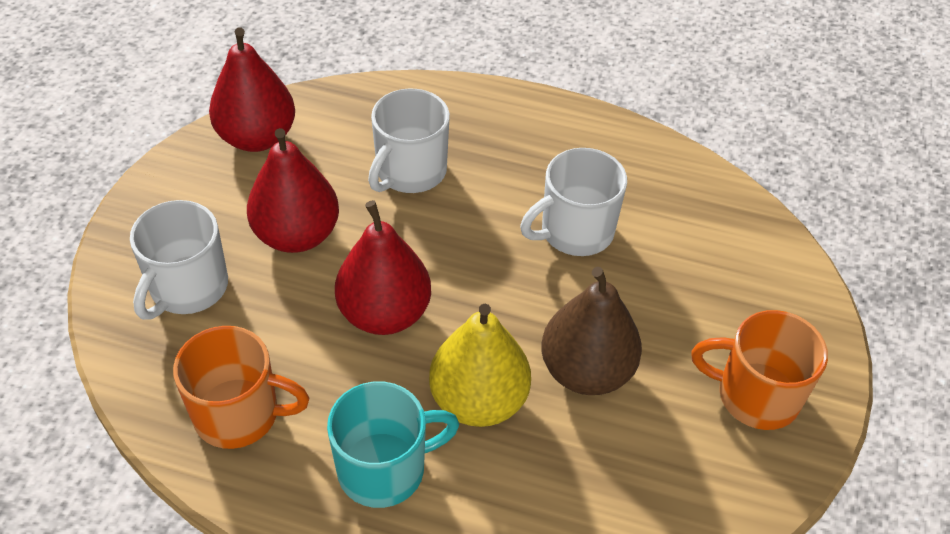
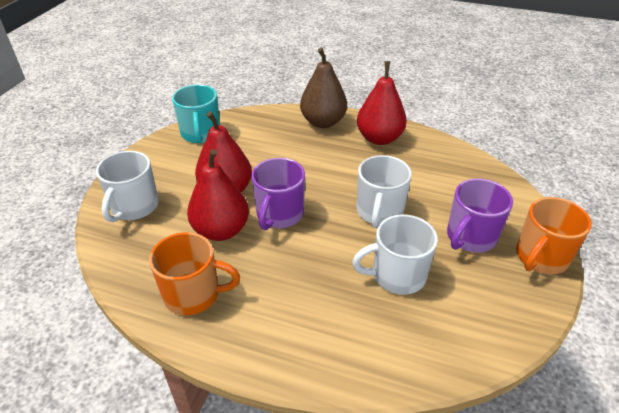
purple mug: 0 -> 2
yellow pear: 1 -> 0

